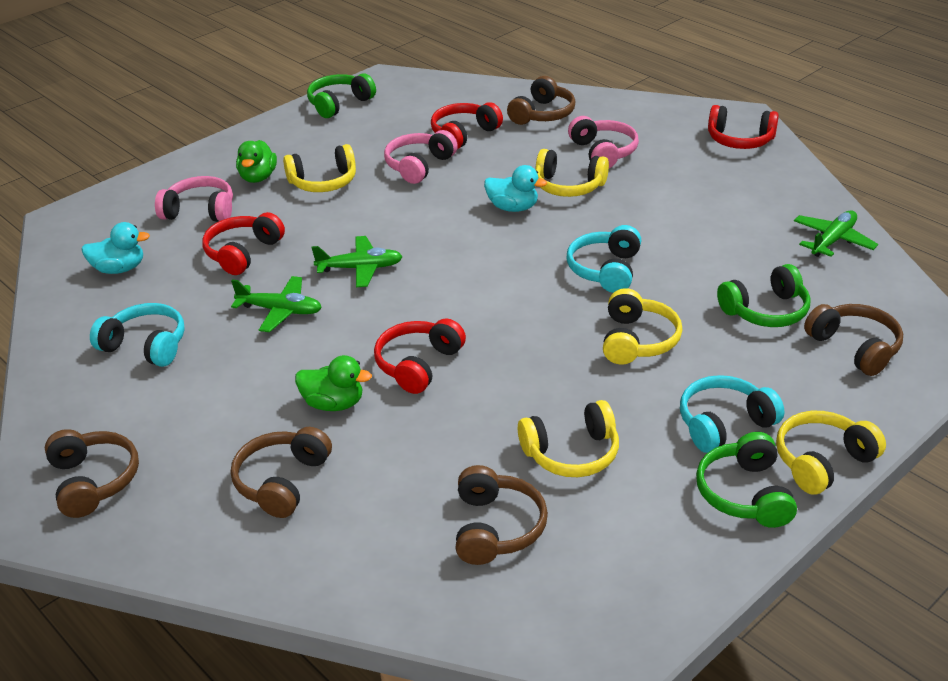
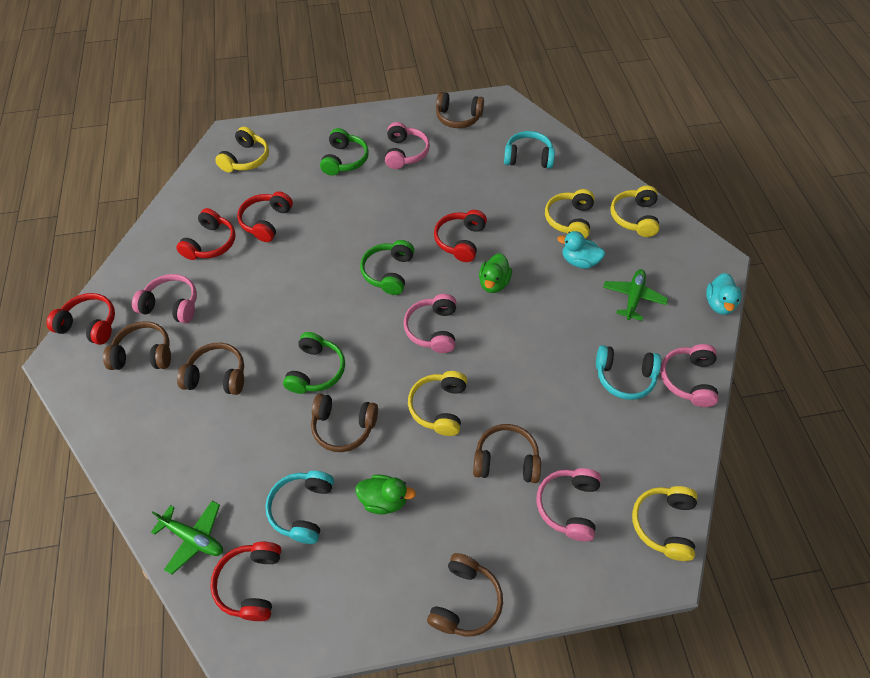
brown headphones: 5 -> 6
green plane: 3 -> 2
pink headphones: 3 -> 5
red headphones: 4 -> 5

